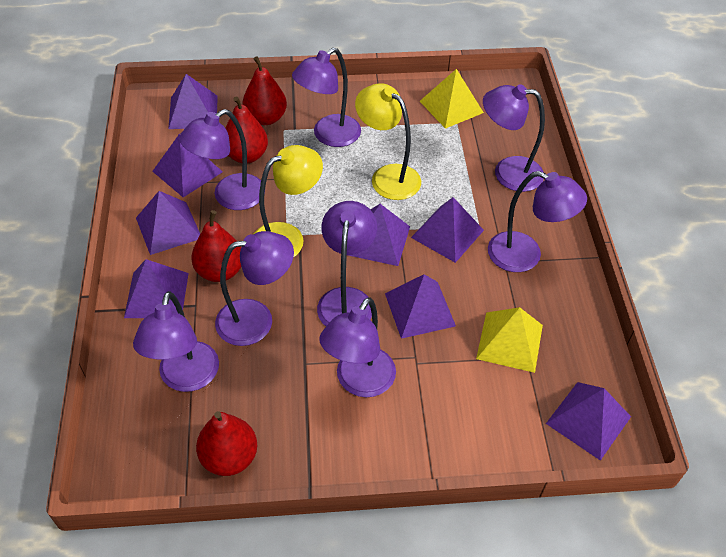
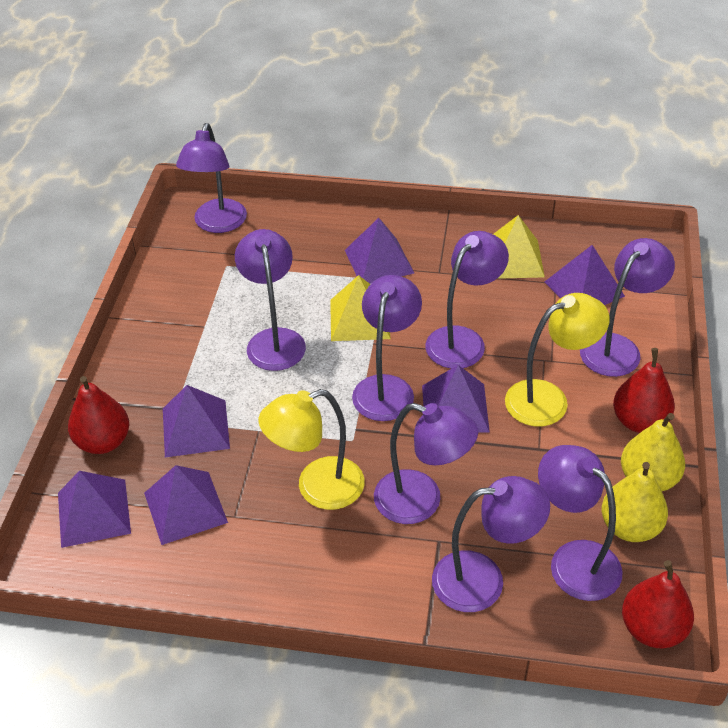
purple pyramid: 8 -> 6
red pear: 4 -> 3
yellow pear: 0 -> 2

